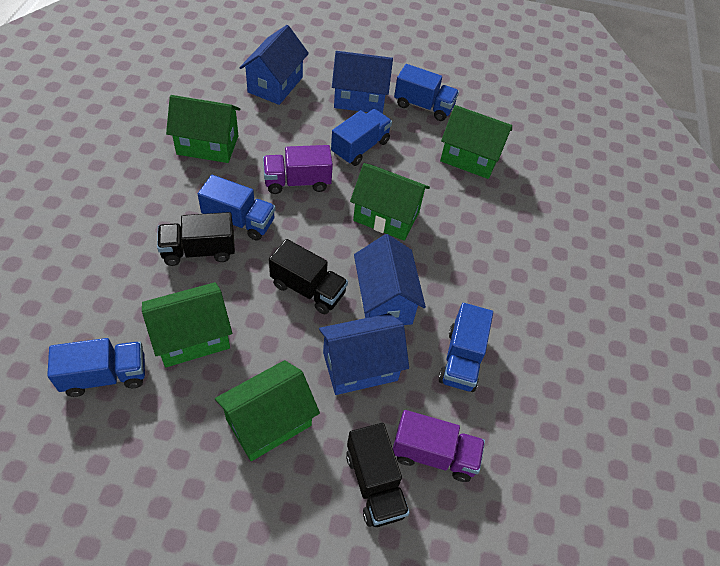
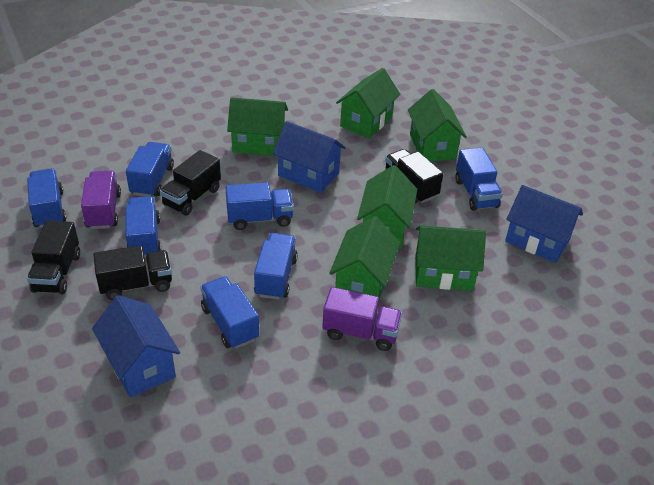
black truck: 3 -> 4
blue house: 4 -> 3
blue truck: 5 -> 7
green house: 5 -> 6

